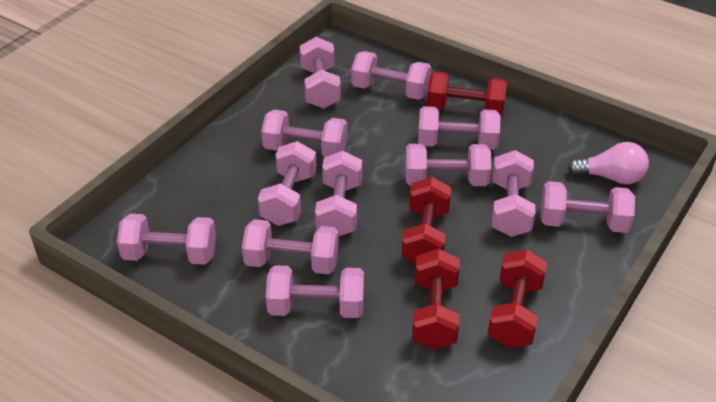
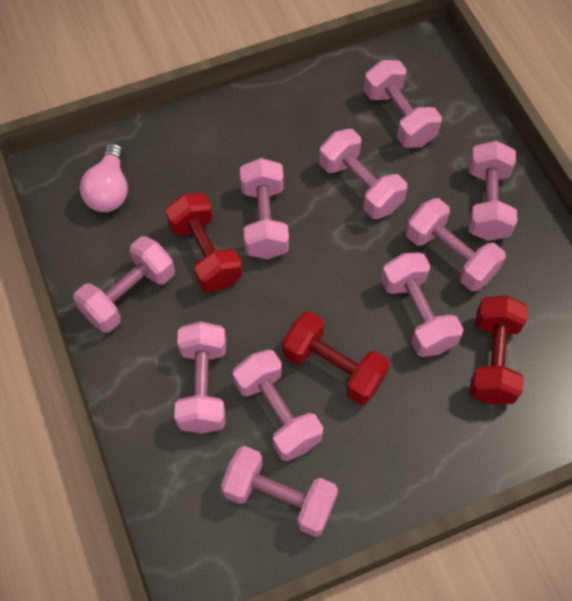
pink dumbbell: 12 -> 10
red dumbbell: 4 -> 3

